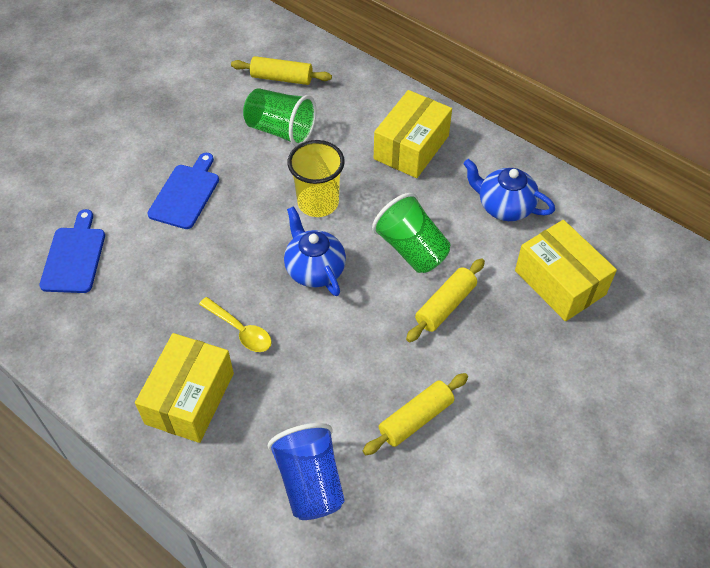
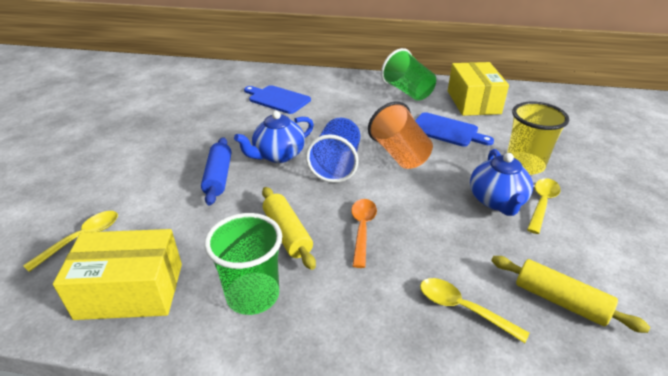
blue rolling pin: 0 -> 1
orange cup: 0 -> 1
orange spoon: 0 -> 1
yellow box: 3 -> 2
yellow rolling pin: 3 -> 2
yellow spoon: 1 -> 3

